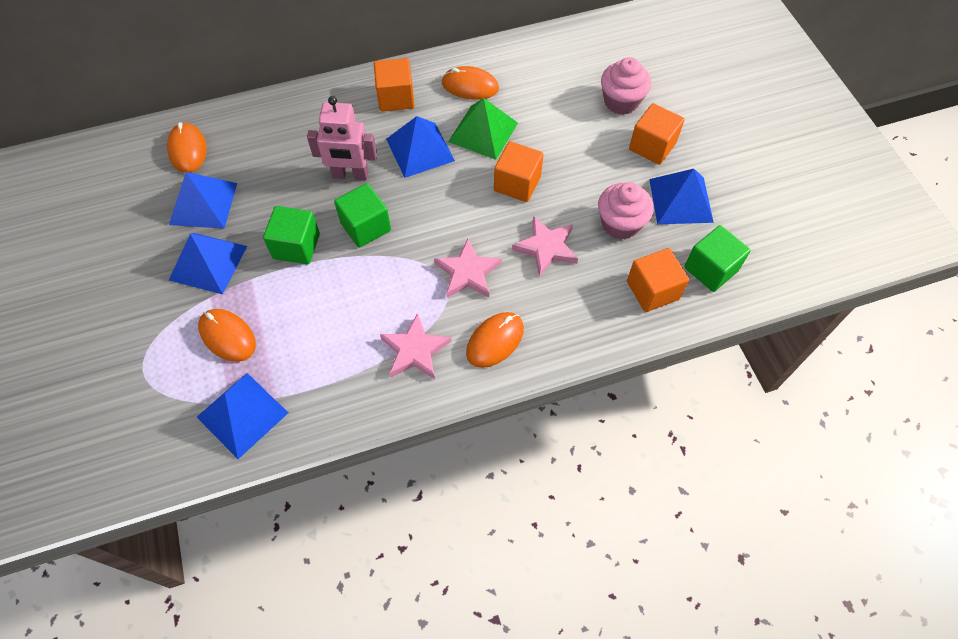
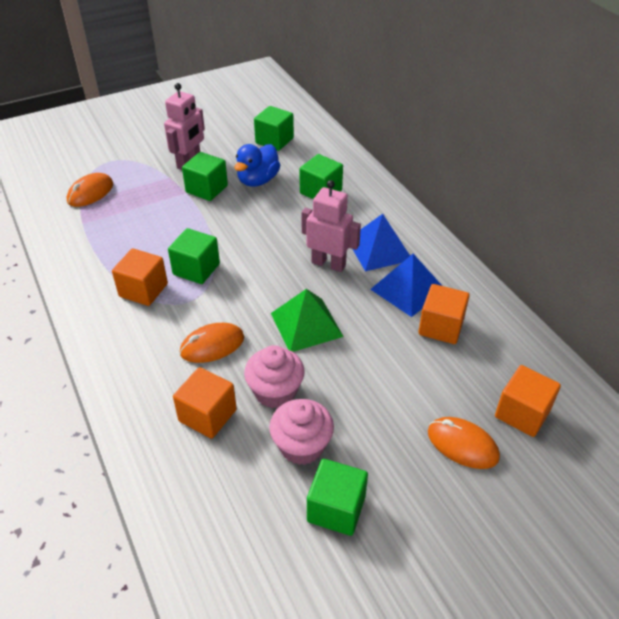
blue duck: 0 -> 1
blue pyramid: 5 -> 2
green cube: 3 -> 5
orange mouse: 4 -> 3
pink robot: 1 -> 2
pink star: 3 -> 0

